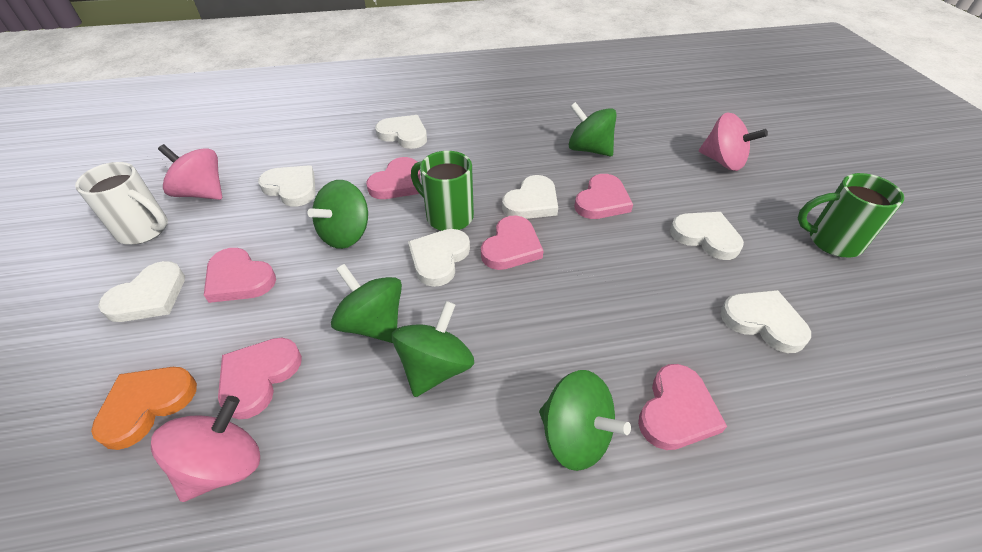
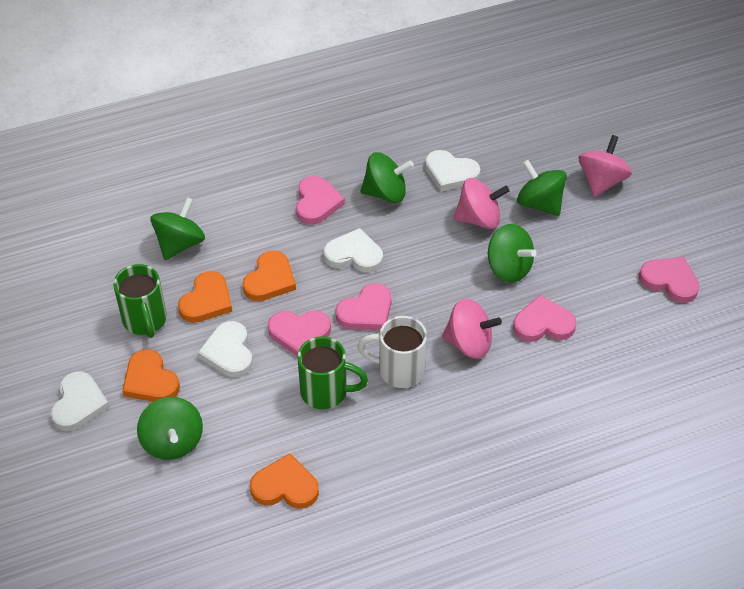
orange heart: 1 -> 4
pink heart: 6 -> 5
white heart: 7 -> 4

